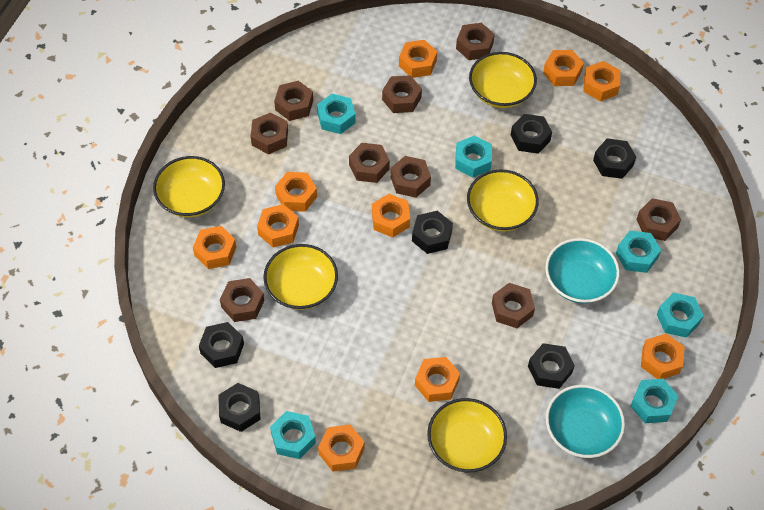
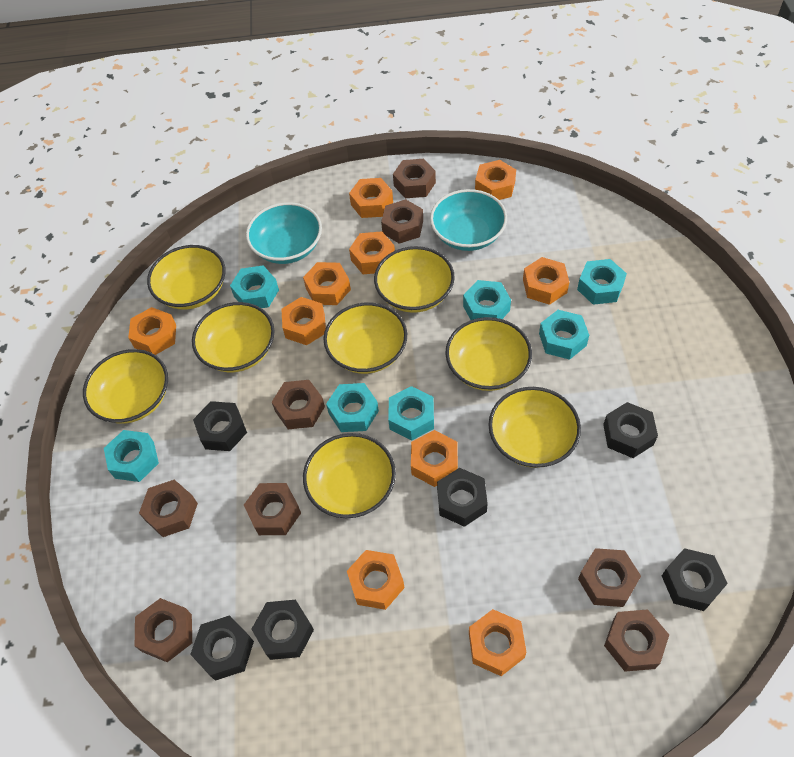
brown nut: 9 -> 8
turquoise nut: 6 -> 7
yellow bowl: 5 -> 8

